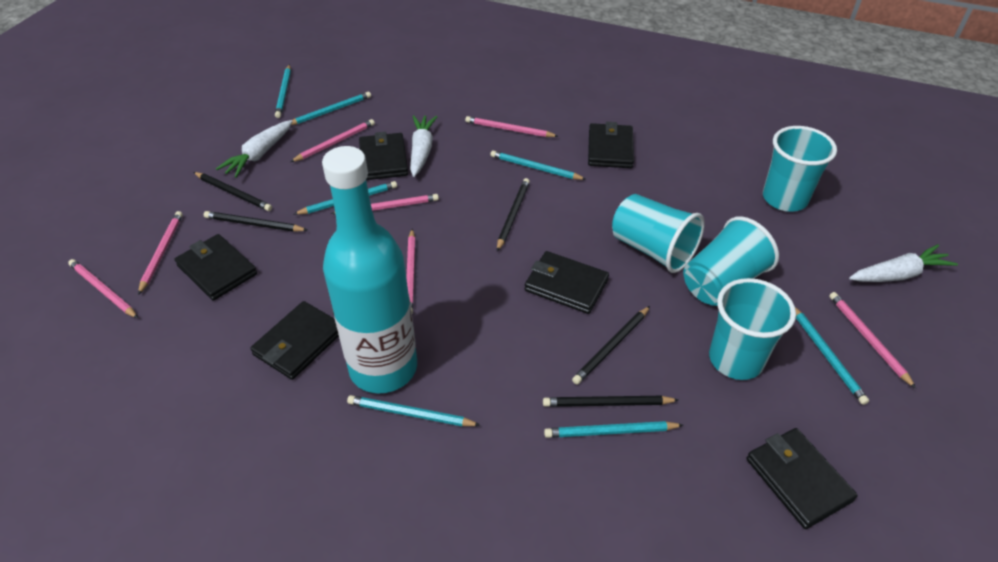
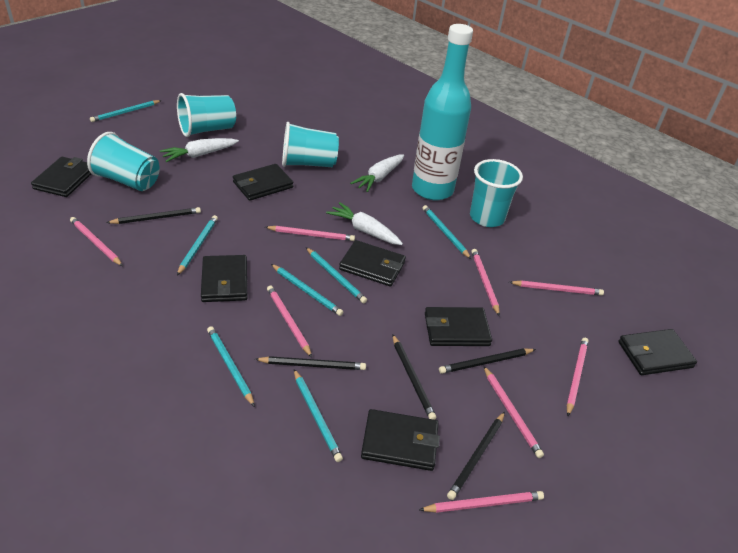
black wallet: 6 -> 7
pink pencil: 7 -> 8

